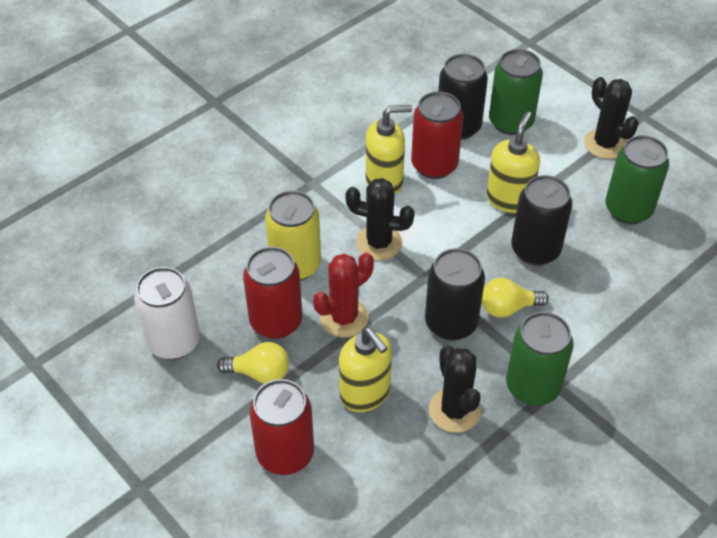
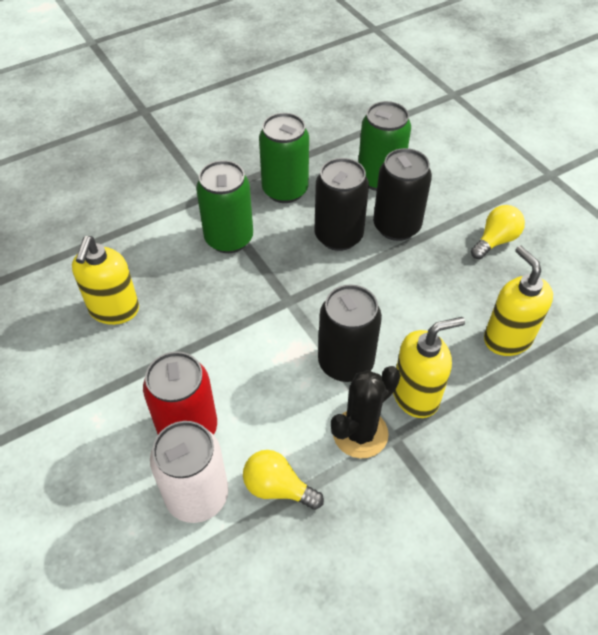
black cactus: 3 -> 1
red cactus: 1 -> 0
red can: 3 -> 1
yellow can: 1 -> 0

